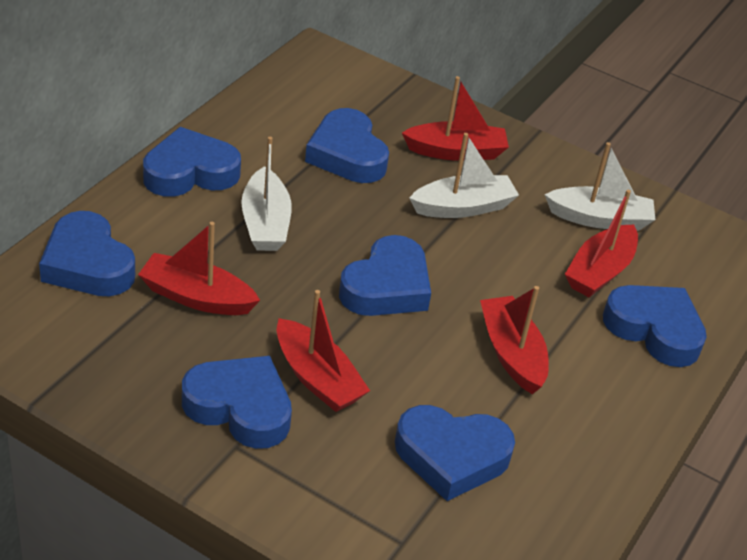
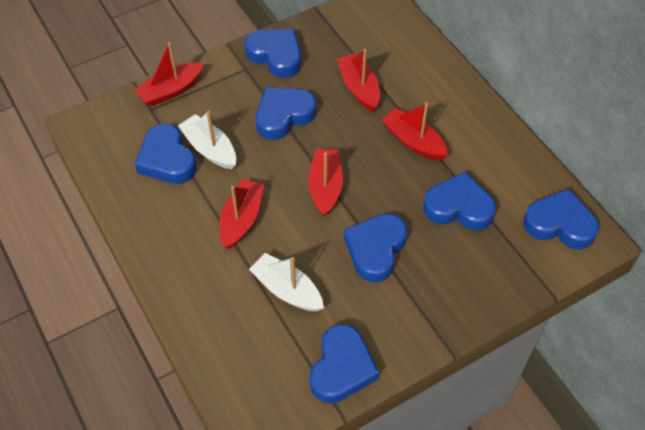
white boat: 3 -> 2

